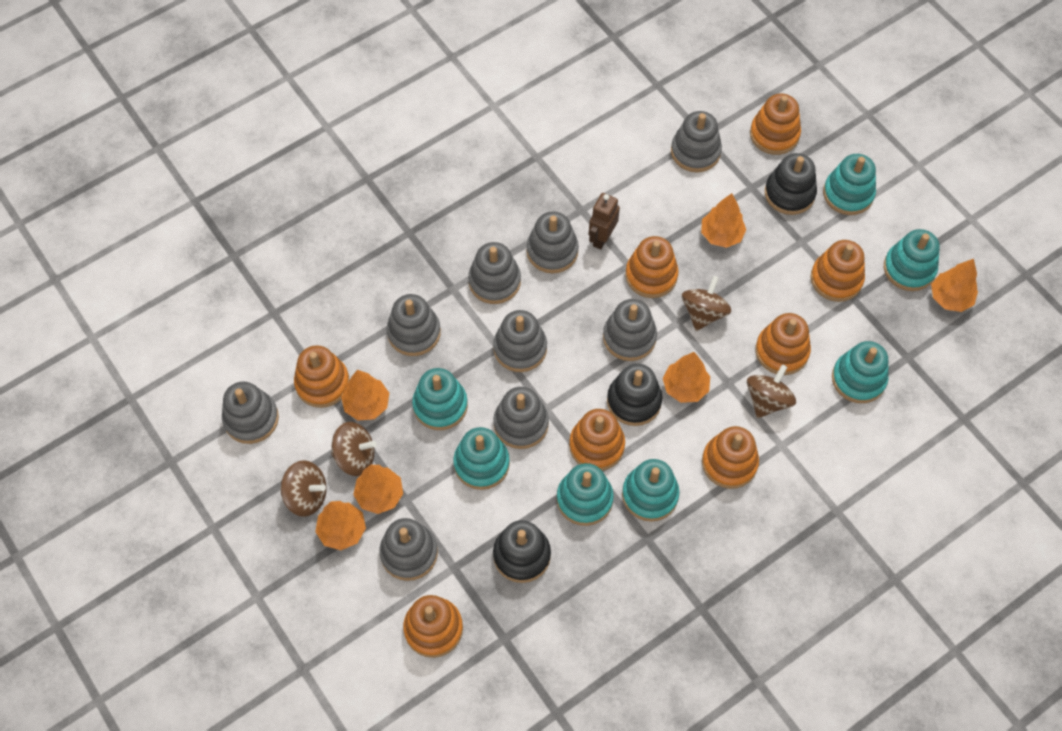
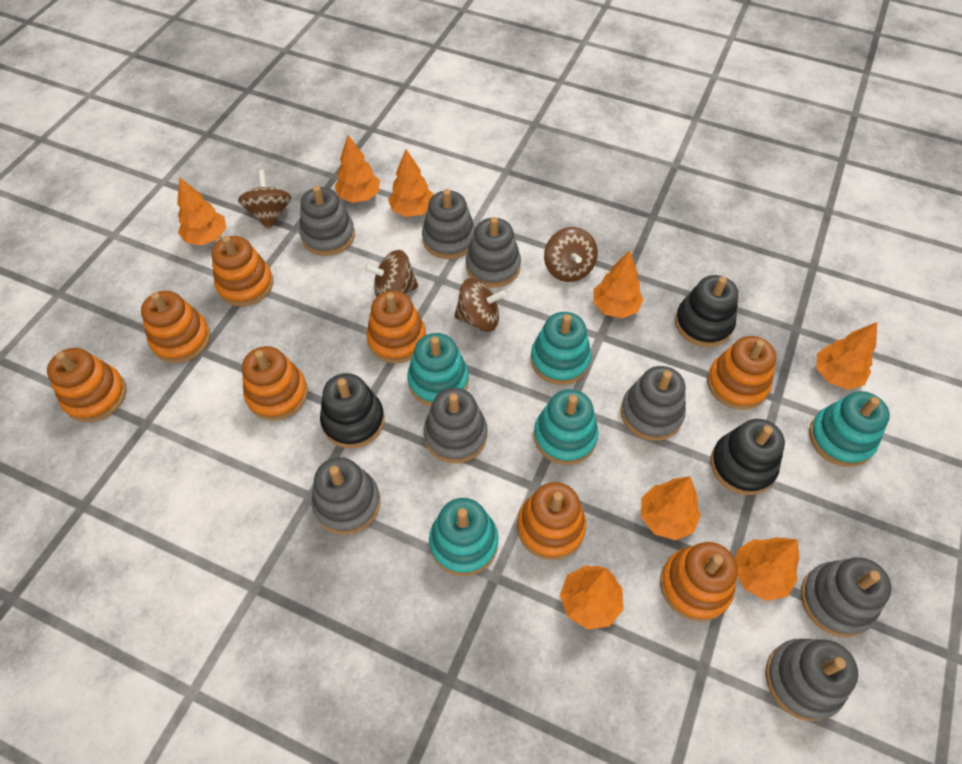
brown robot: 1 -> 0
grey stacking toy: 9 -> 8
orange tree: 6 -> 8
turquoise stacking toy: 7 -> 5

